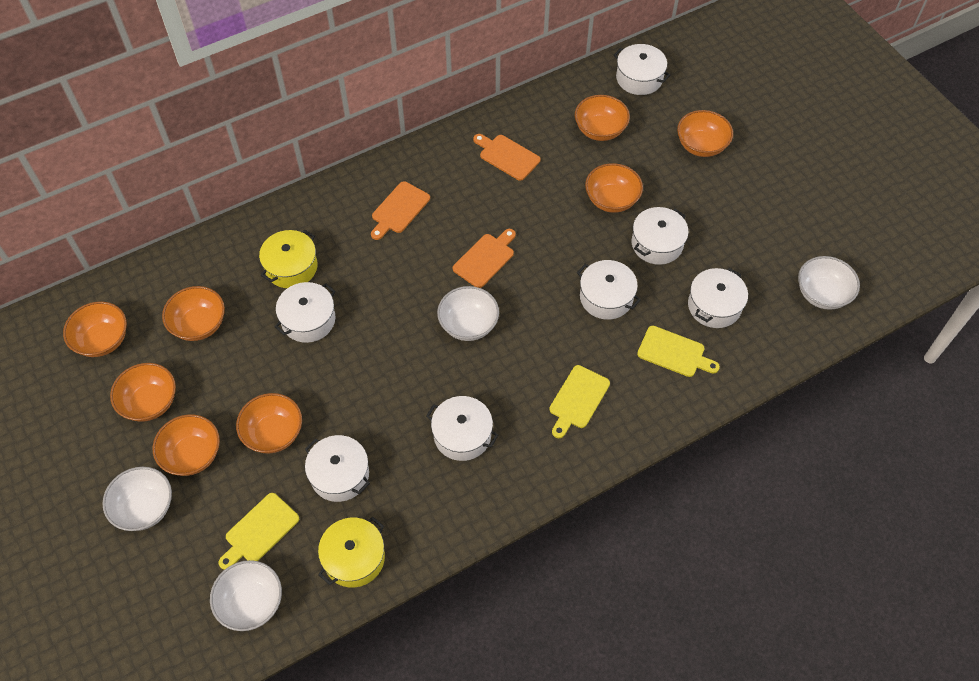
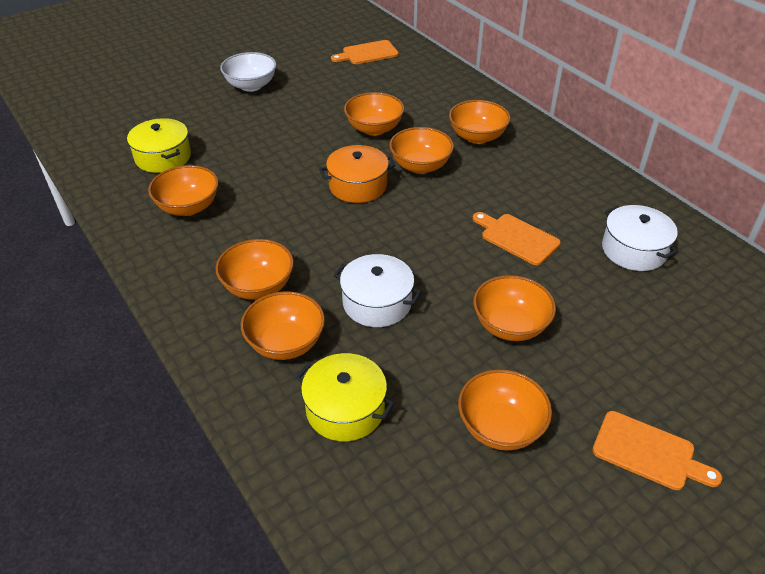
orange pot: 0 -> 1
white bowl: 4 -> 1
white pot: 7 -> 2
yellow cutting board: 3 -> 0

